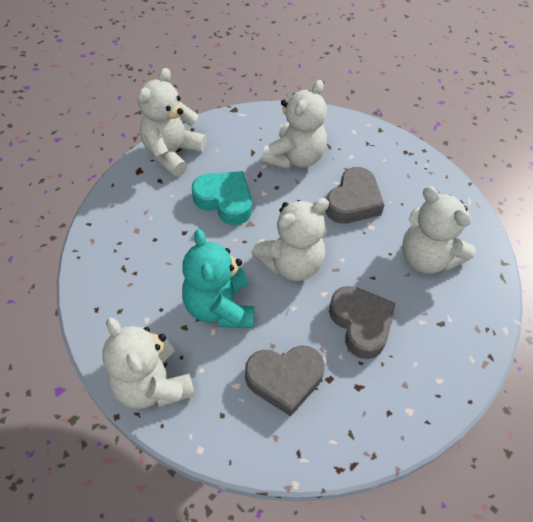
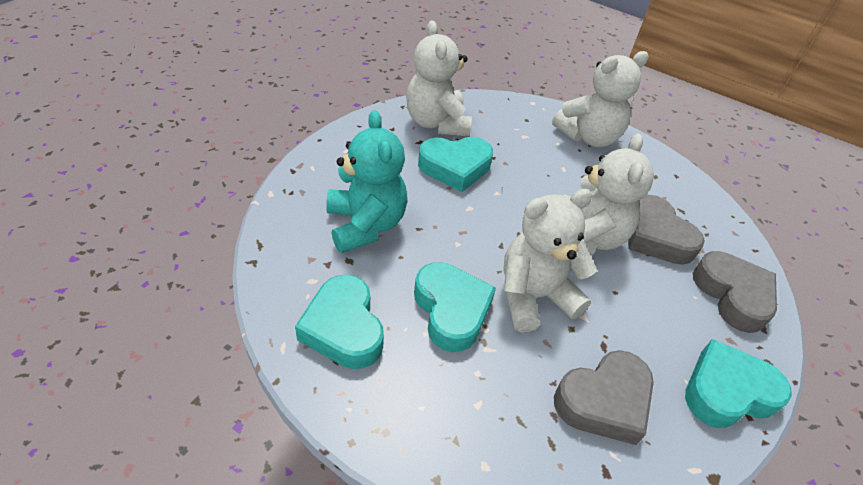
turquoise heart: 1 -> 4
white teddy bear: 5 -> 4

